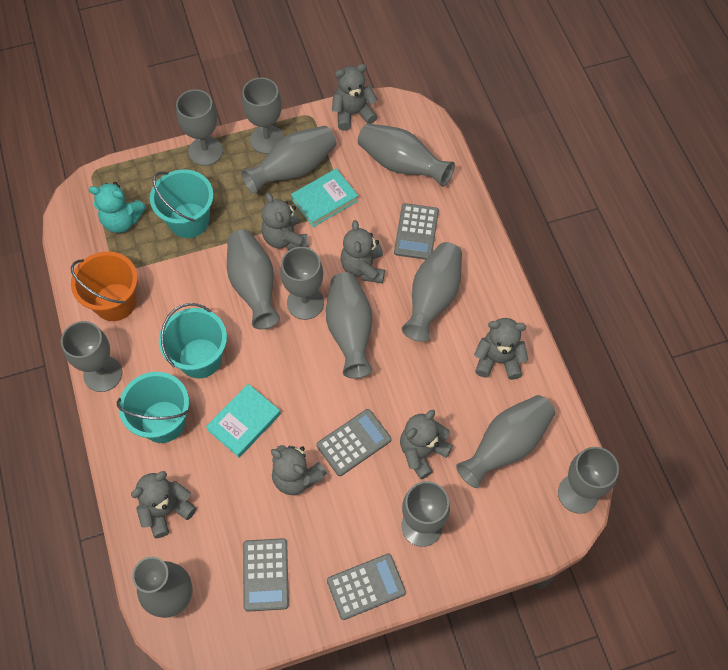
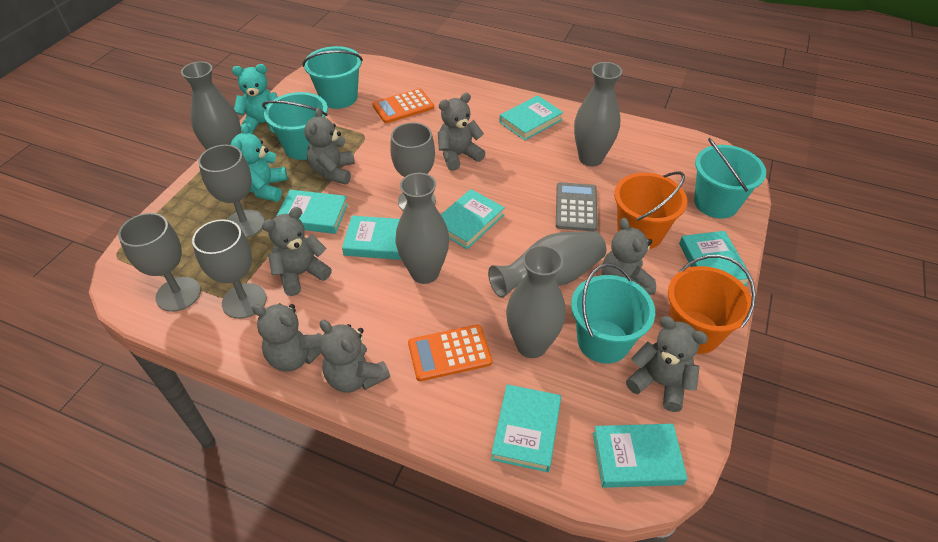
grey calculator: 4 -> 1
grey goblet: 6 -> 4
grey vase: 7 -> 5
orange bucket: 1 -> 2
orange calculator: 0 -> 2
turquoise book: 2 -> 7
turquoise bucket: 3 -> 4
turquoise teddy bear: 1 -> 2

